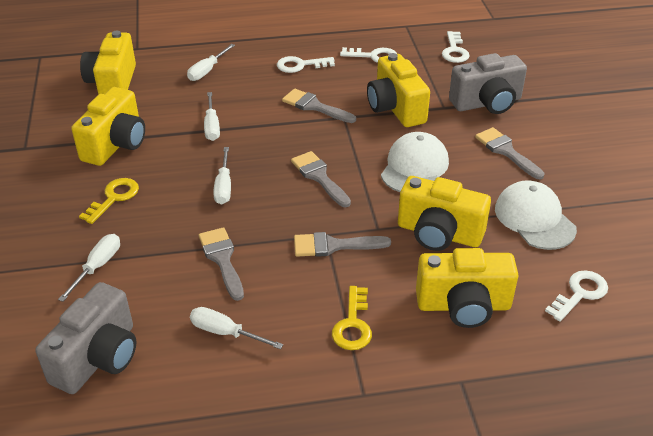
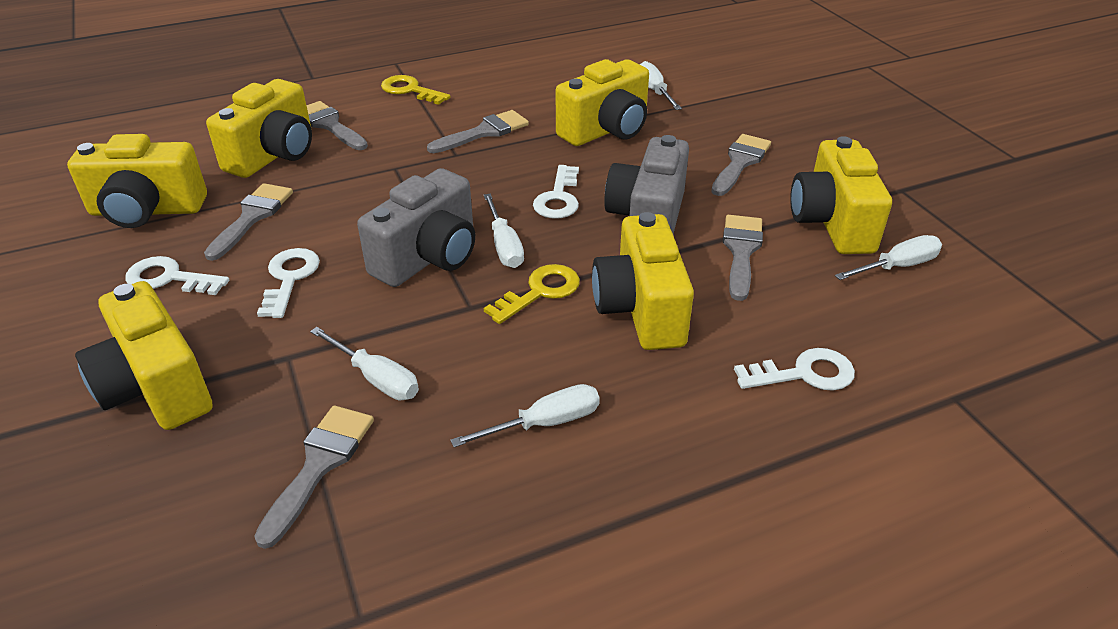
grey brush: 5 -> 6
white cap: 2 -> 0
yellow camera: 5 -> 6

